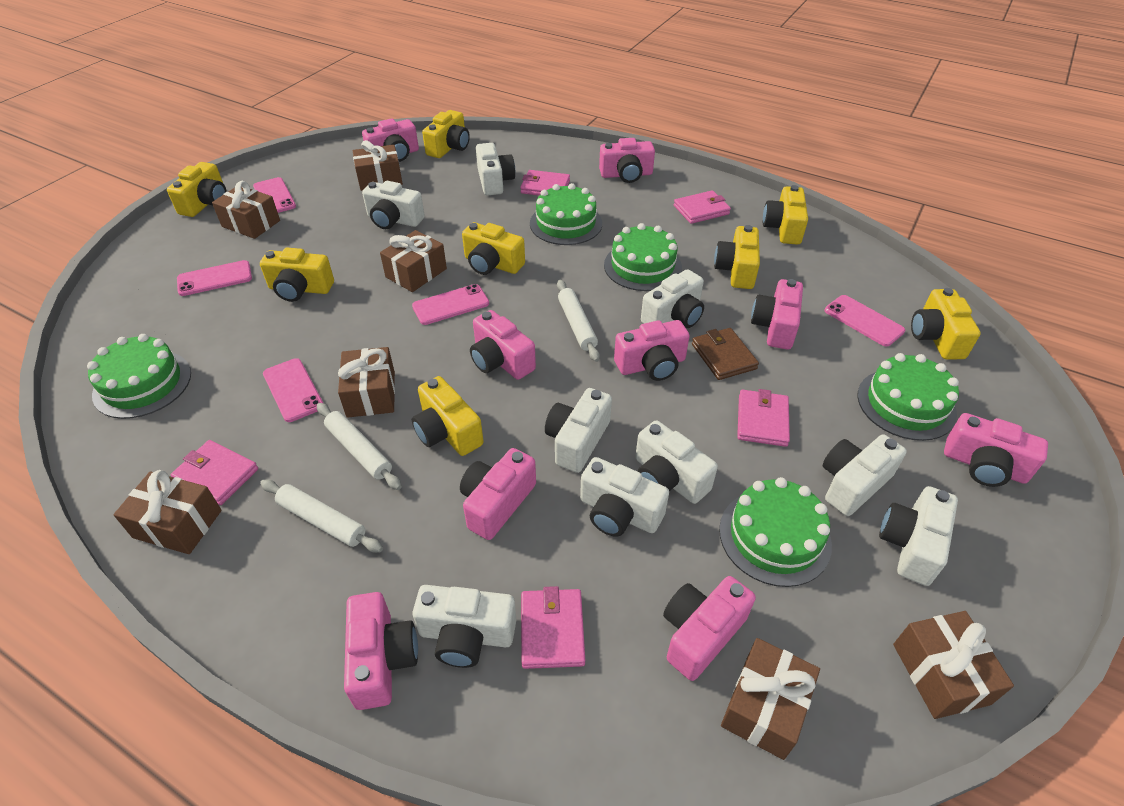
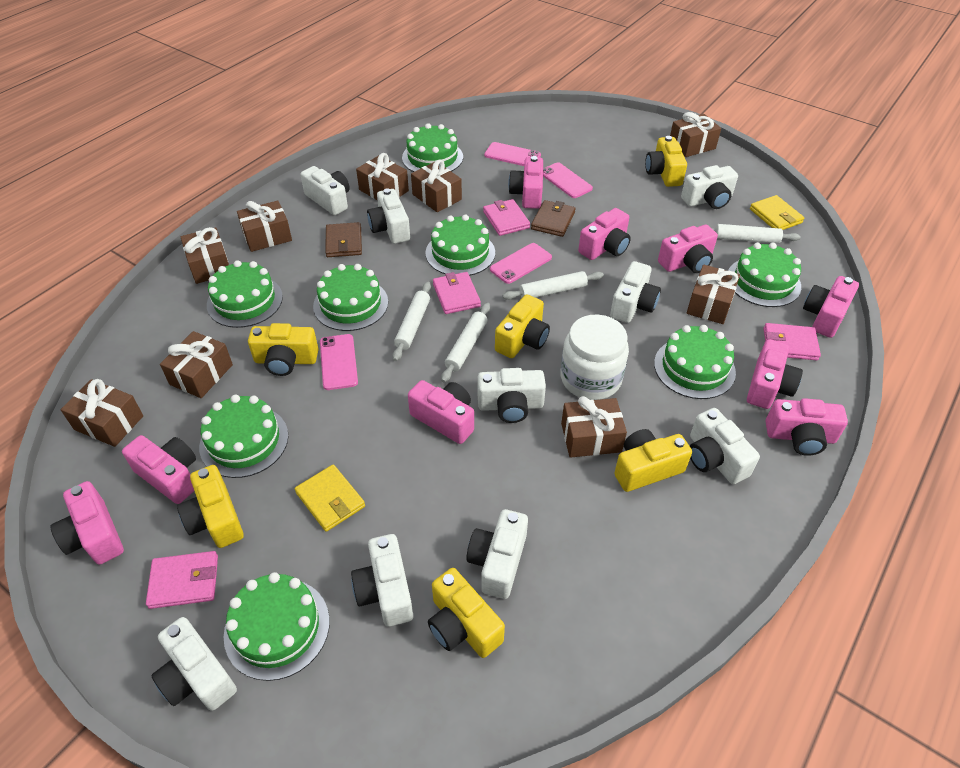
brown gift: 7 -> 9
brown wallet: 1 -> 2
green cake: 5 -> 8
pink phone: 5 -> 4
pink wallet: 5 -> 4
white jar: 0 -> 1
white rolling pin: 3 -> 4
yellow camera: 8 -> 6
yellow wallet: 0 -> 2

